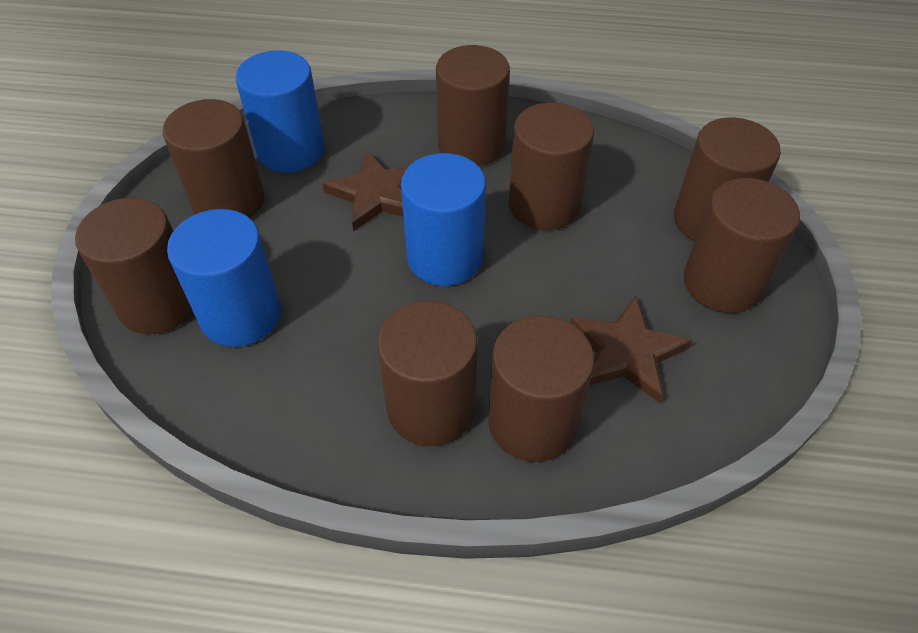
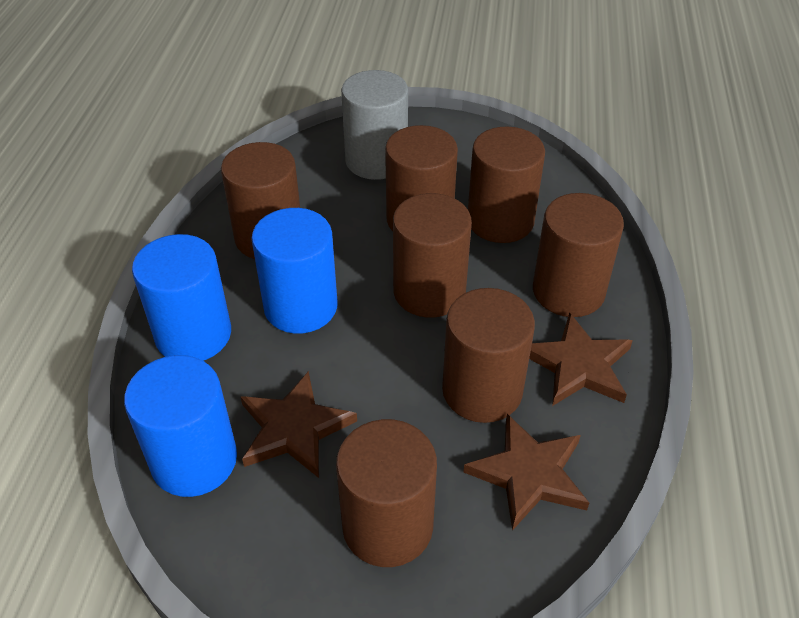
brown cylinder: 8 -> 7
brown star: 2 -> 3
grey cylinder: 0 -> 1

